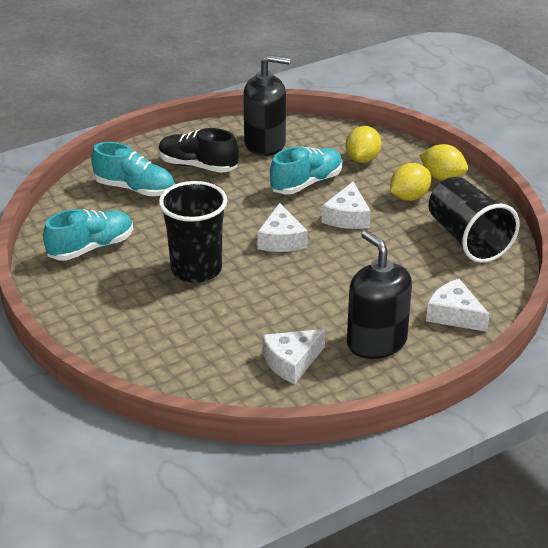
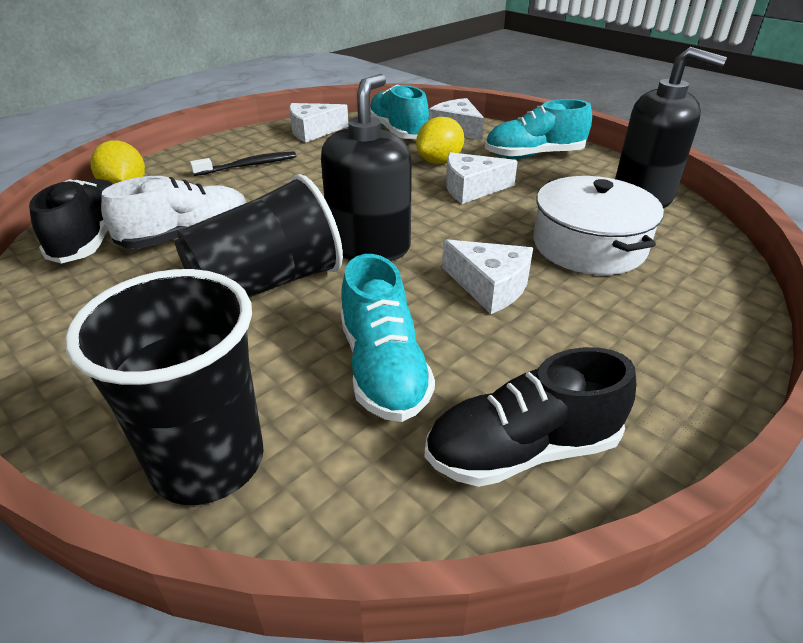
black shoe: 1 -> 2
black toothbrush: 0 -> 1
white pot: 0 -> 1
white shoe: 0 -> 1
yellow lemon: 3 -> 2

